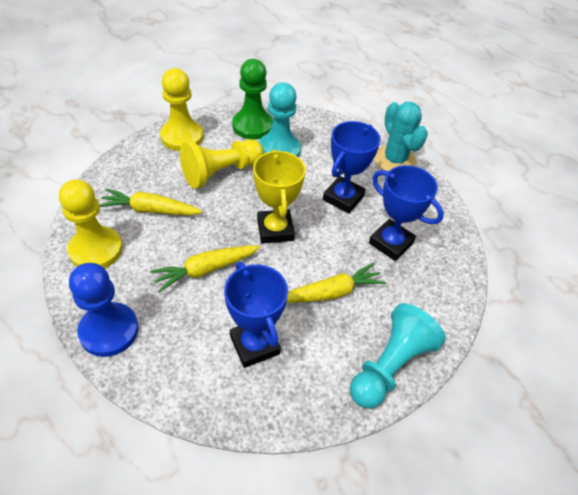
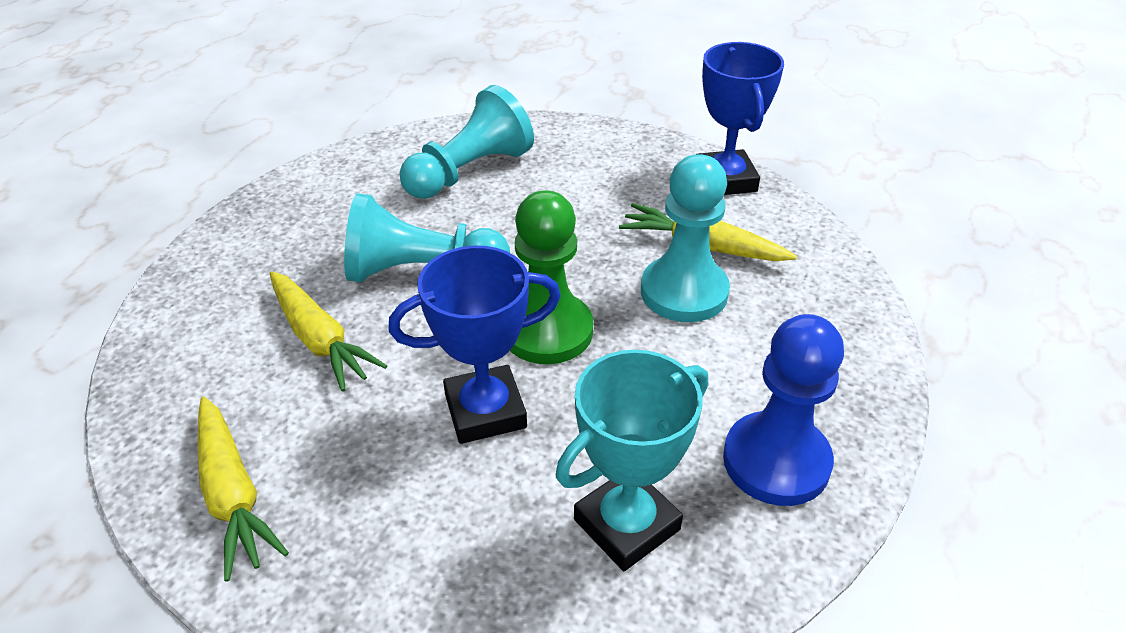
blue trophy: 3 -> 2
turquoise cactus: 1 -> 0
turquoise pawn: 2 -> 3
turquoise trophy: 0 -> 1
yellow pawn: 3 -> 0
yellow trophy: 1 -> 0

